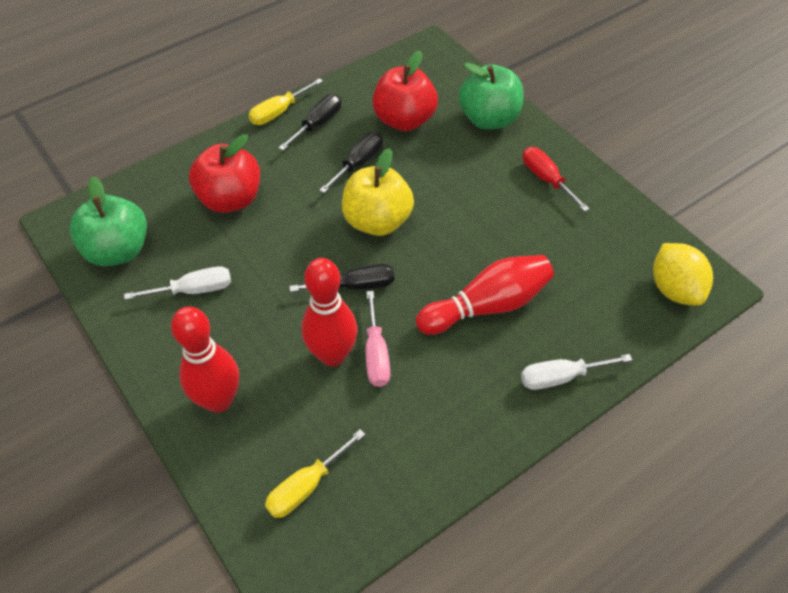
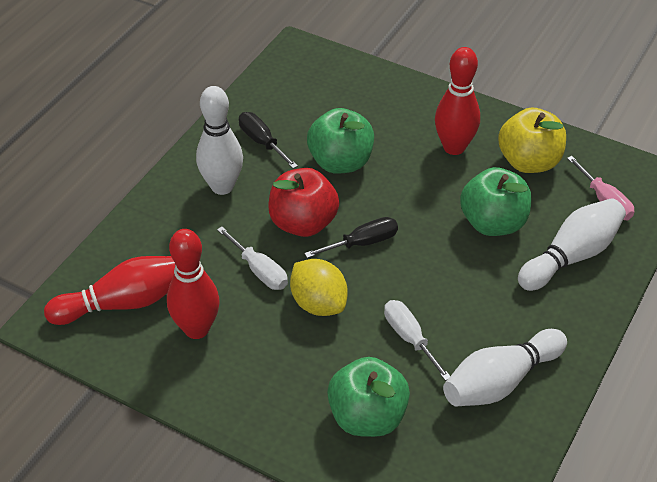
black screwdriver: 3 -> 2
green apple: 2 -> 3
red apple: 2 -> 1
red screwdriver: 1 -> 0
white bowling pin: 0 -> 3
yellow screwdriver: 2 -> 0

